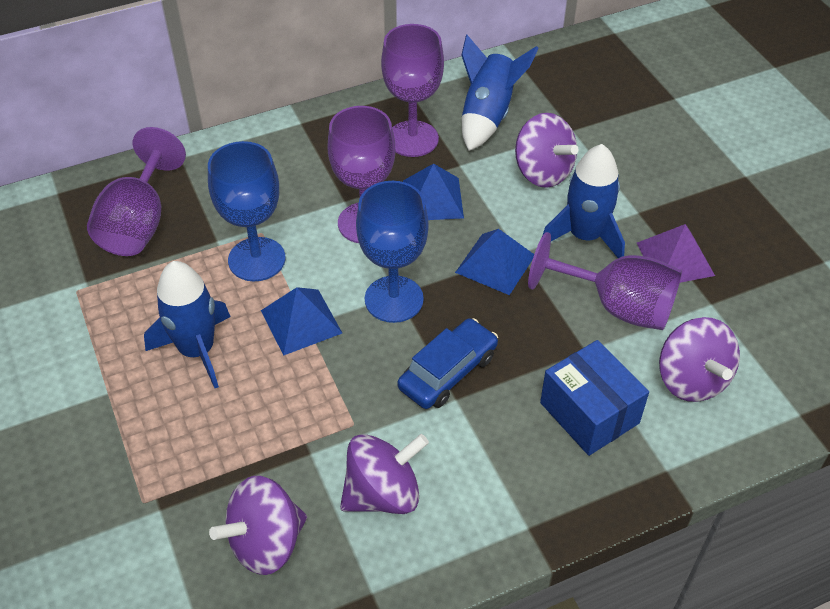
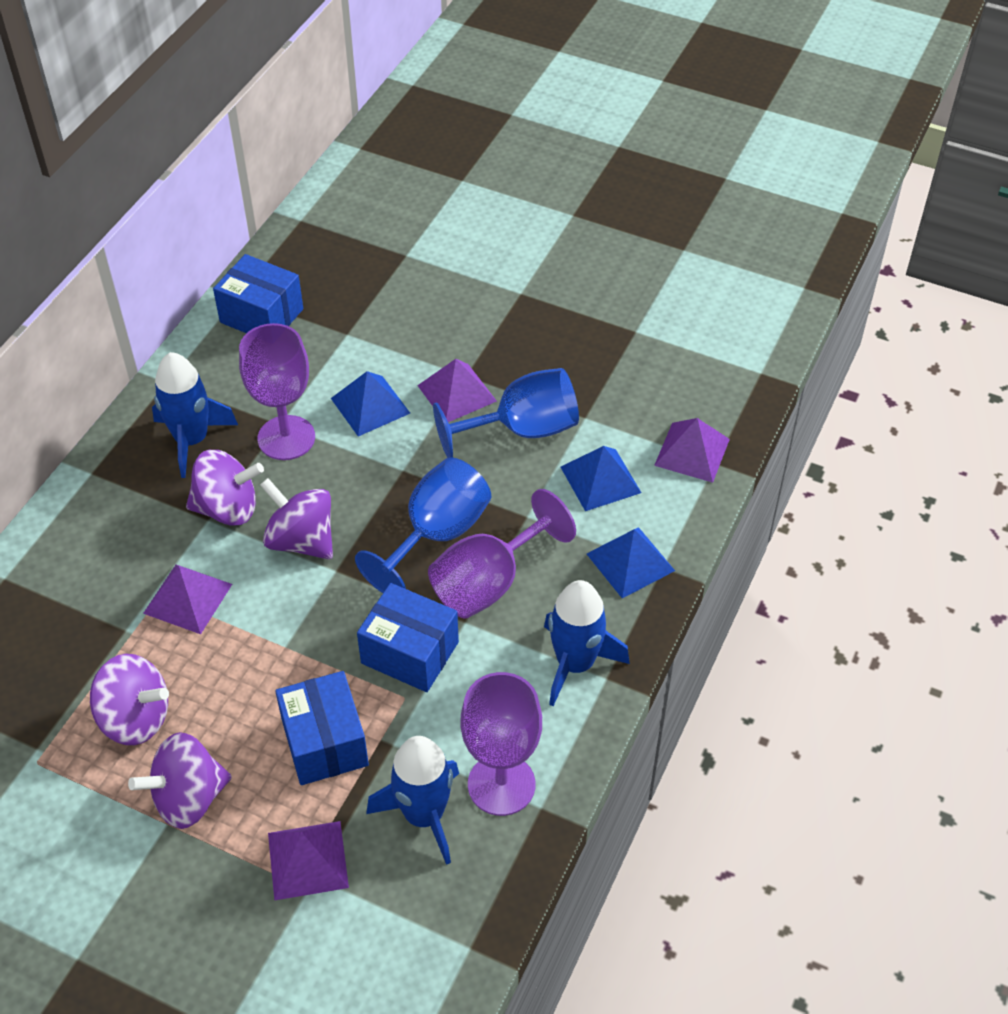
blue box: 1 -> 3
blue car: 1 -> 0
purple goblet: 4 -> 3
purple pyramid: 1 -> 4

